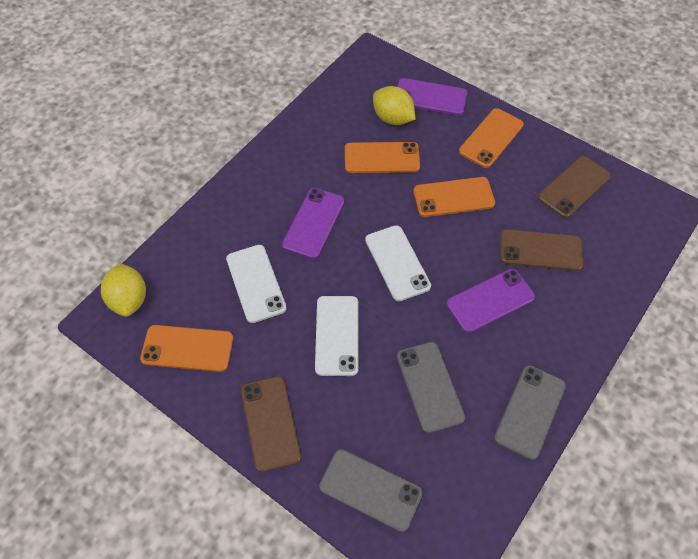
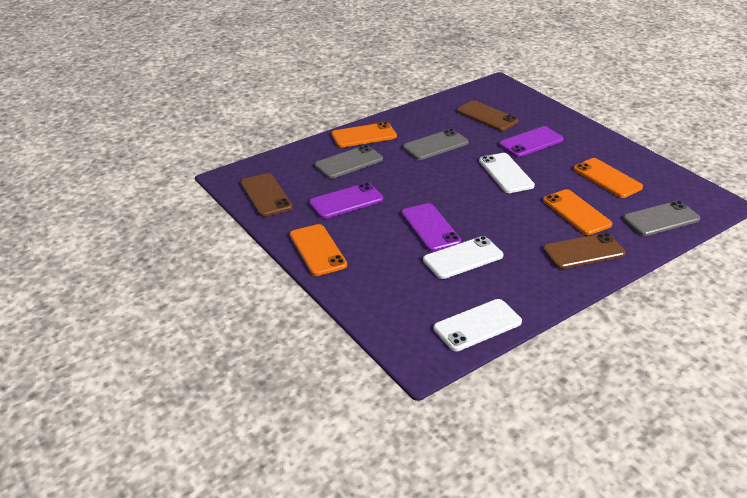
yellow lemon: 2 -> 0

